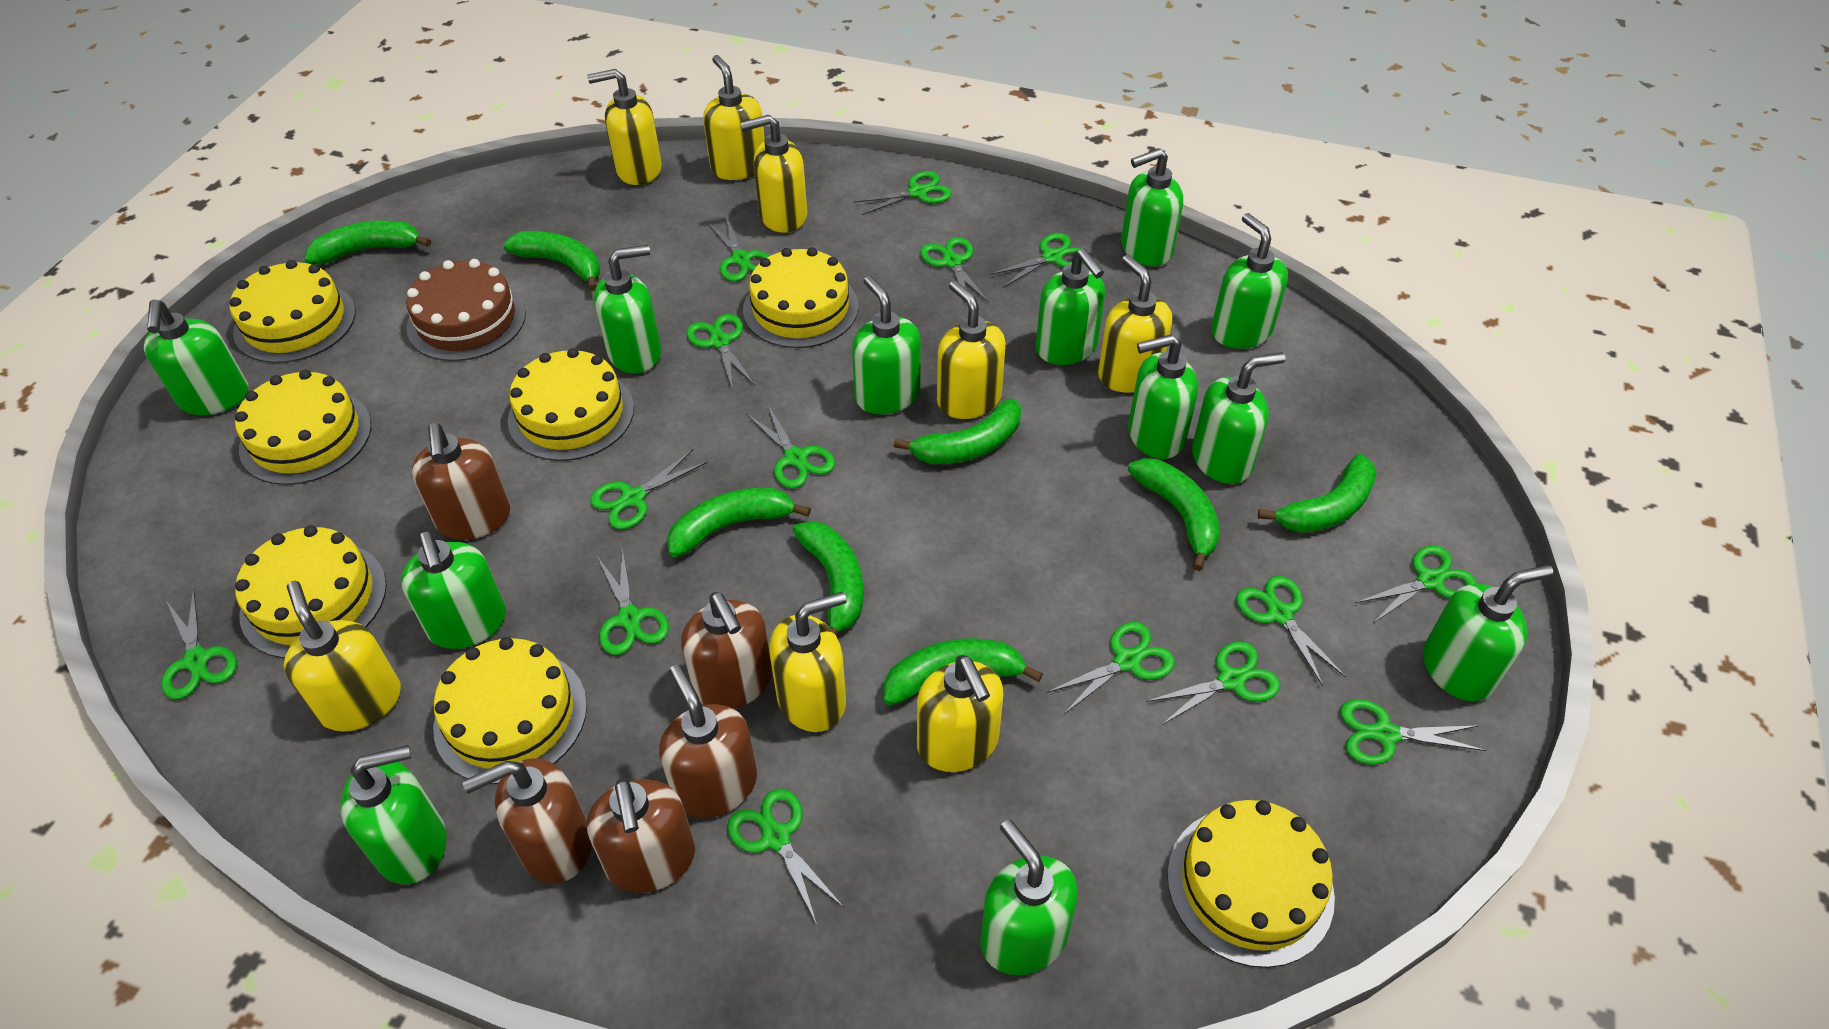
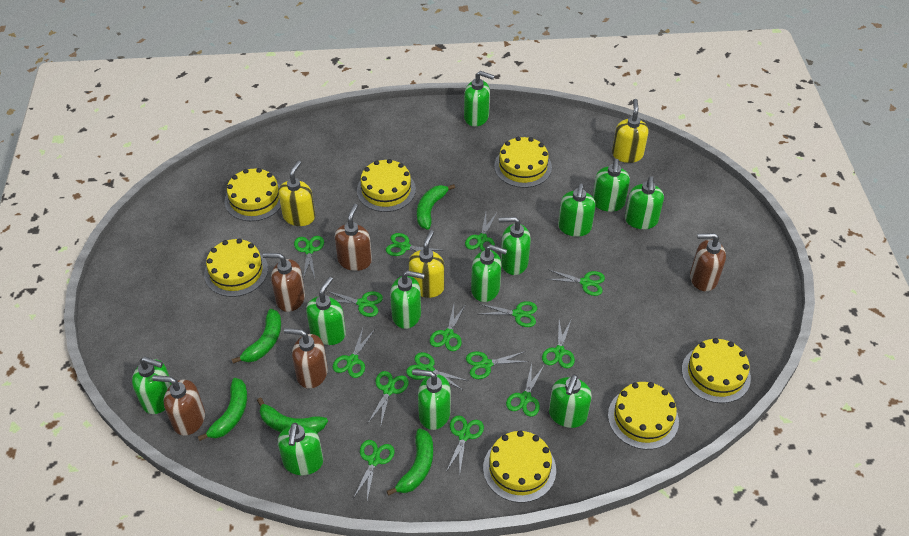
brown cake: 1 -> 0
green banana: 8 -> 5
yellow soap dispenser: 8 -> 3

